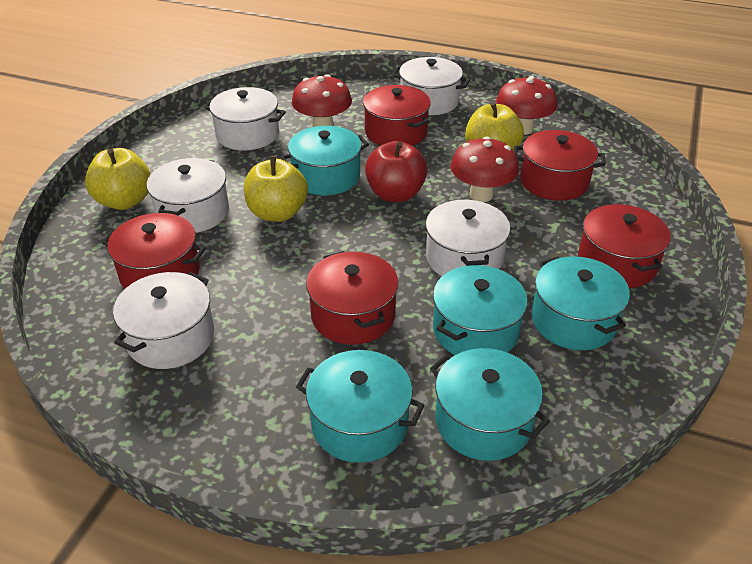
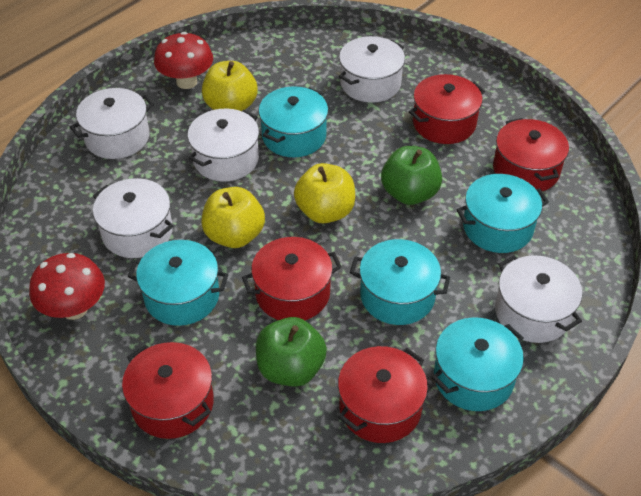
green apple: 0 -> 2
red apple: 1 -> 0
red mushroom: 3 -> 2

